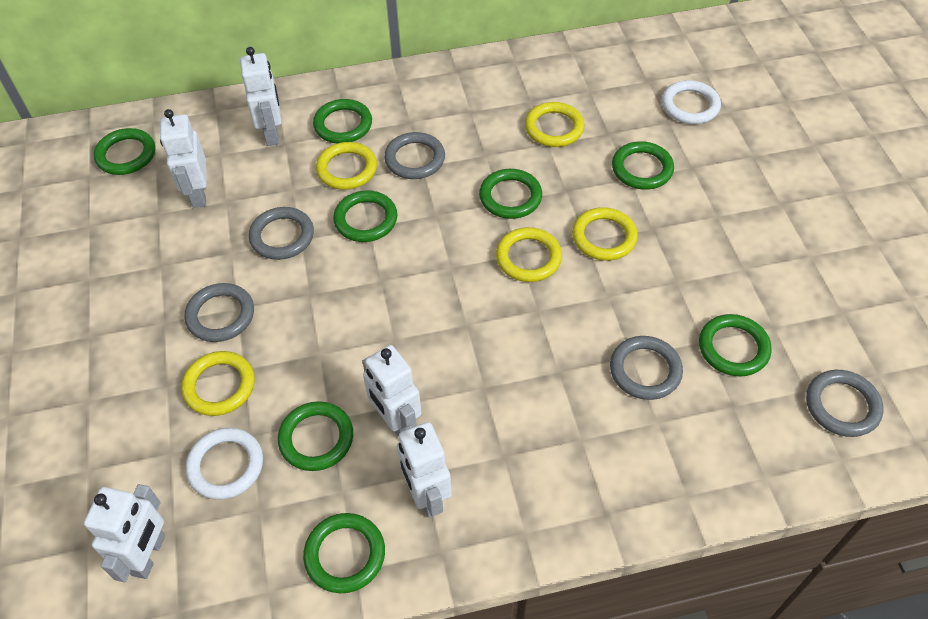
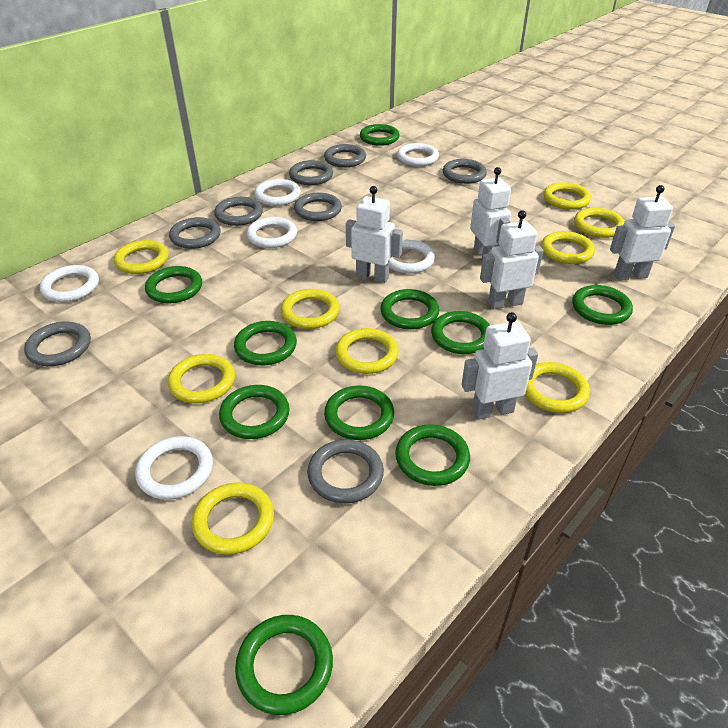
green ring: 8 -> 10
grey ring: 5 -> 8
white ring: 2 -> 6
yellow ring: 5 -> 9

